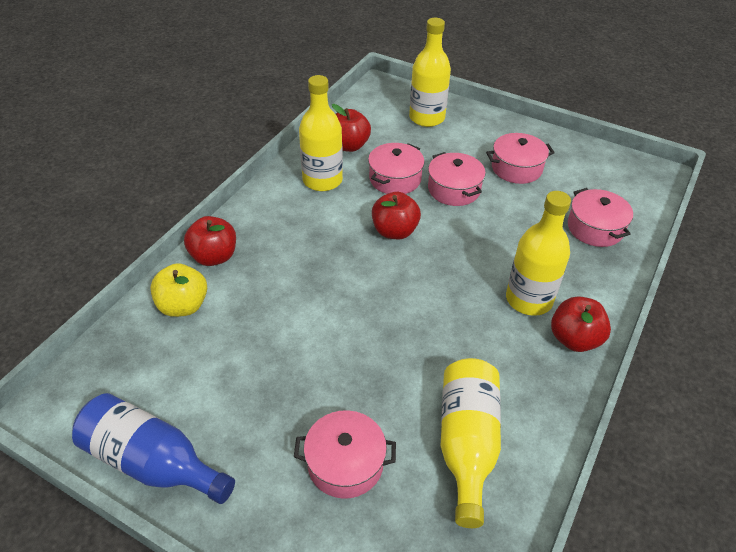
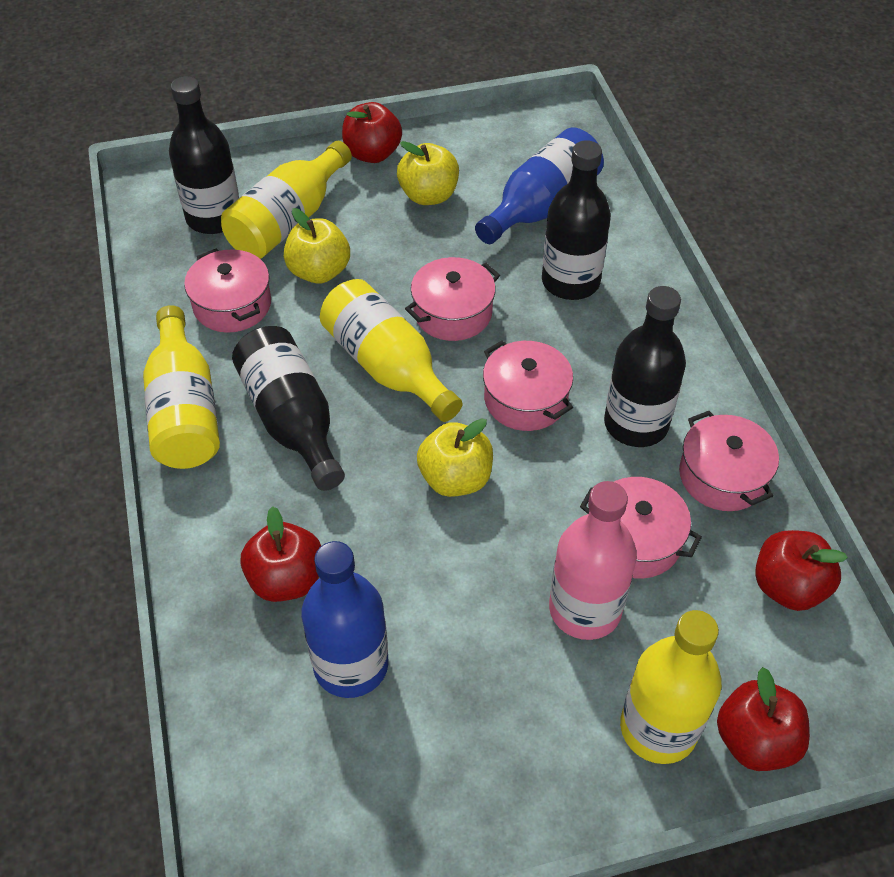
black bottle: 0 -> 4
blue bottle: 1 -> 2
pink bottle: 0 -> 1
yellow apple: 1 -> 3

